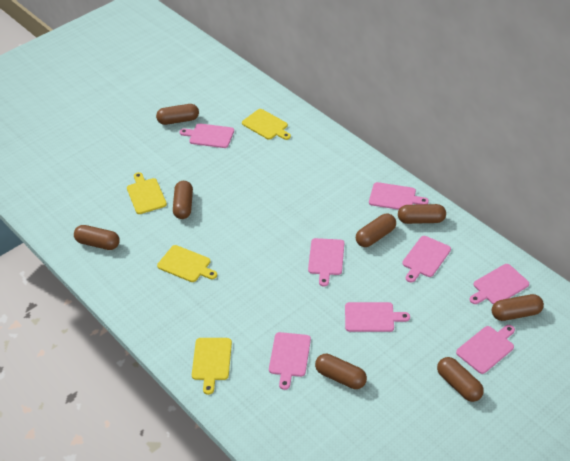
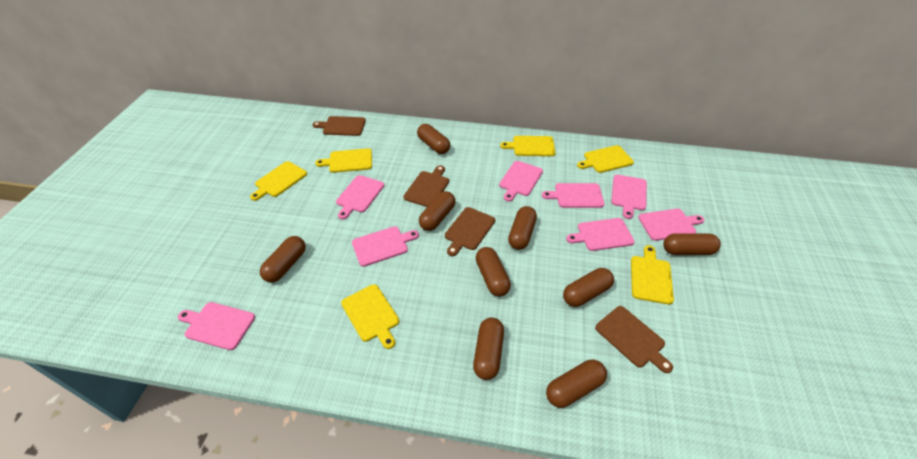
brown capsule: 8 -> 9
brown cutting board: 0 -> 4
yellow cutting board: 4 -> 6

